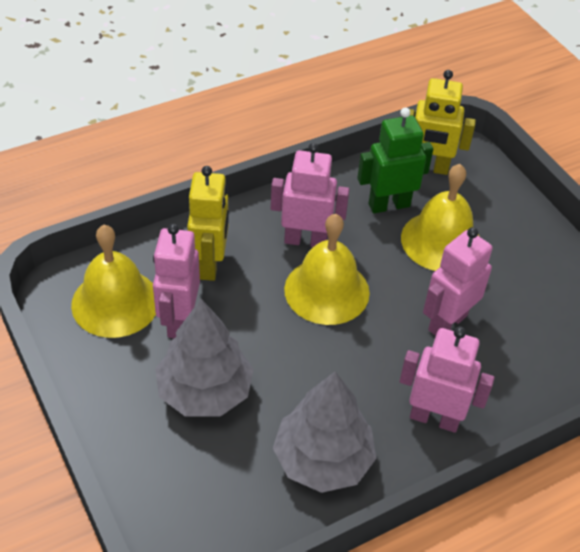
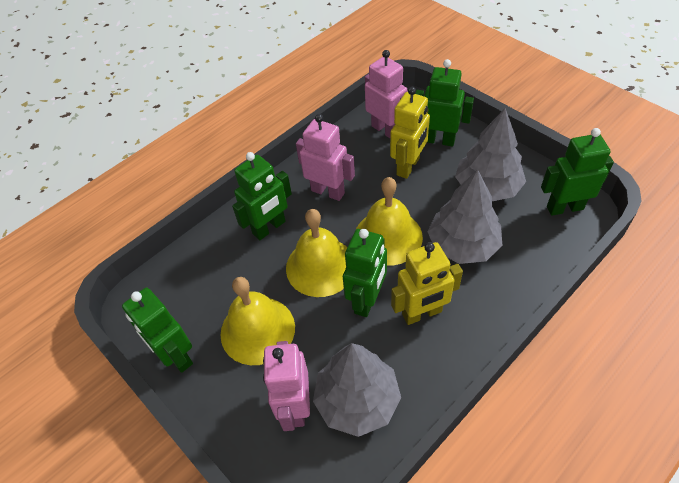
green robot: 1 -> 5
grey tree: 2 -> 3
pink robot: 4 -> 3

